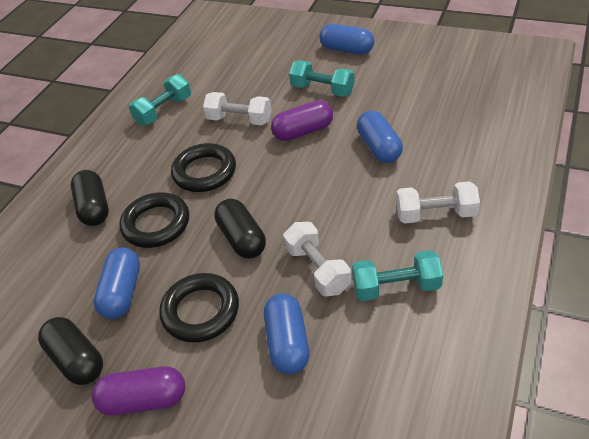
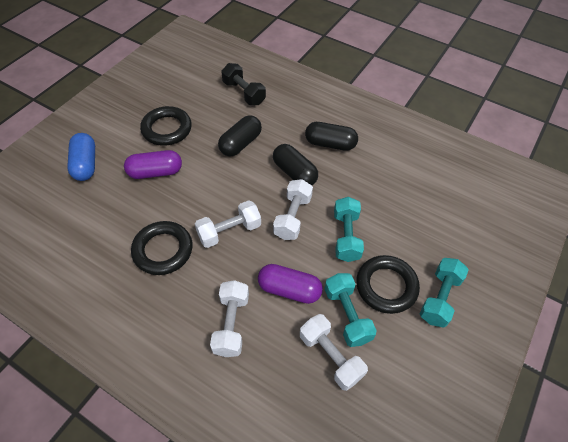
black dumbbell: 0 -> 1
blue capsule: 4 -> 1
white dumbbell: 3 -> 4

